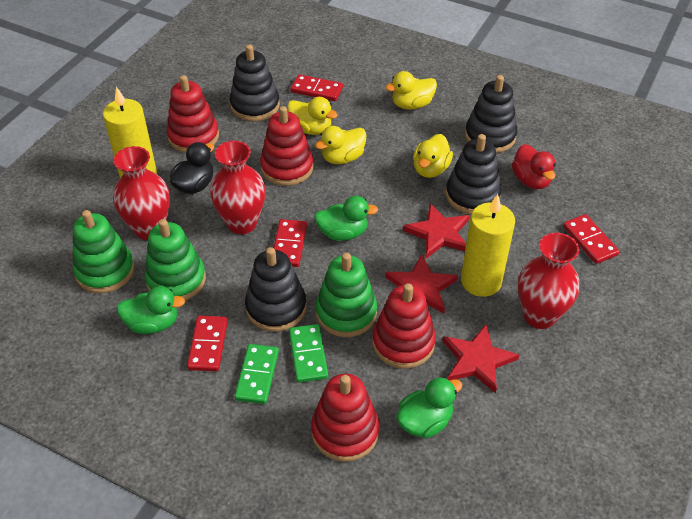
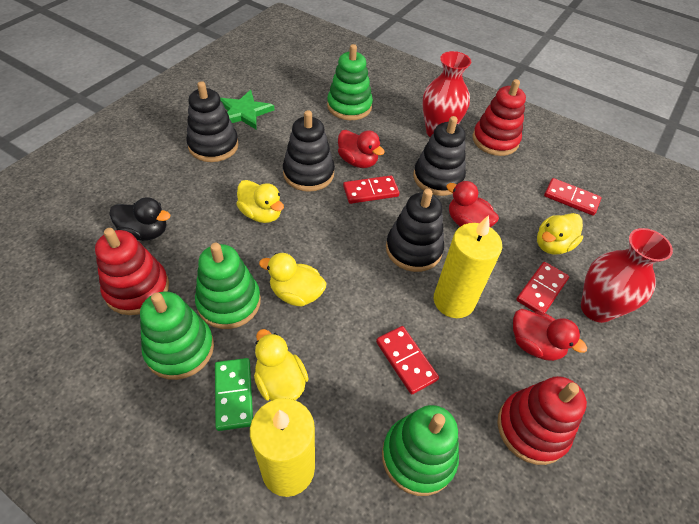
green domino: 2 -> 1
green duck: 3 -> 0
green stacking toy: 3 -> 4
green star: 0 -> 1
red duck: 1 -> 3
red stacking toy: 4 -> 3
red star: 3 -> 0
red vase: 3 -> 2

